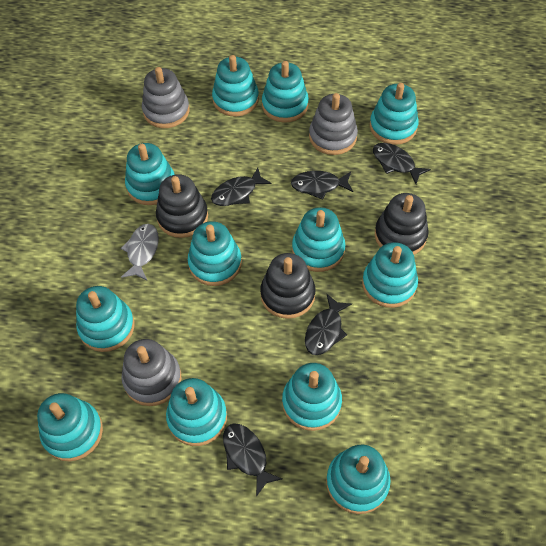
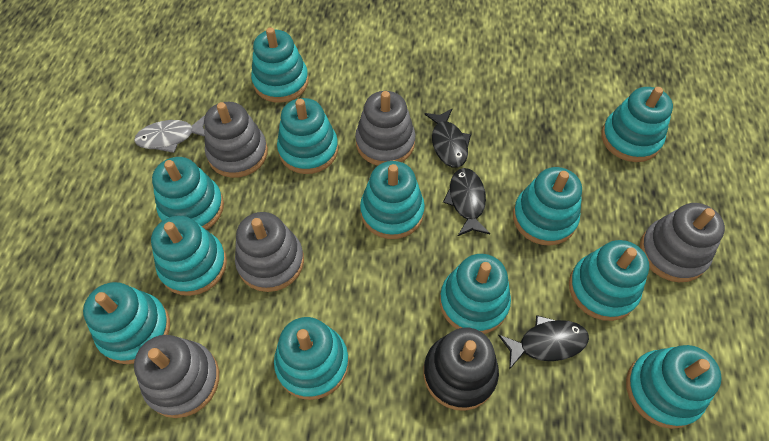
black fish: 5 -> 3
black stacking toy: 3 -> 1
grey stacking toy: 3 -> 5

